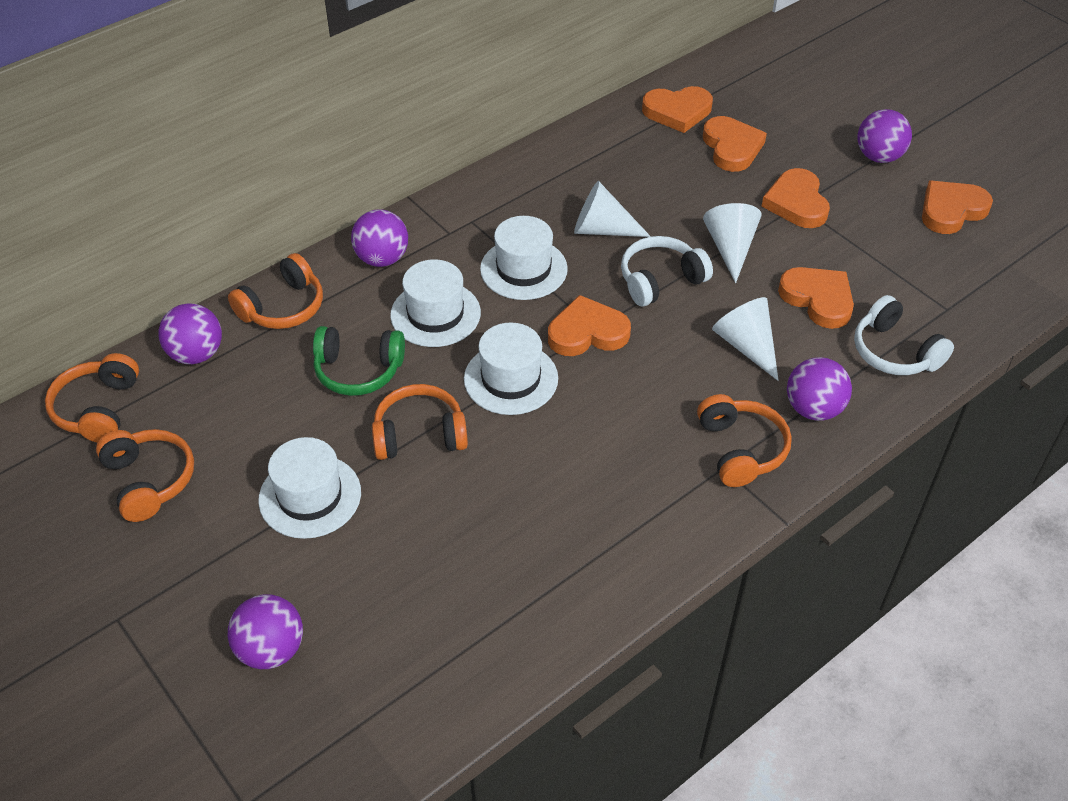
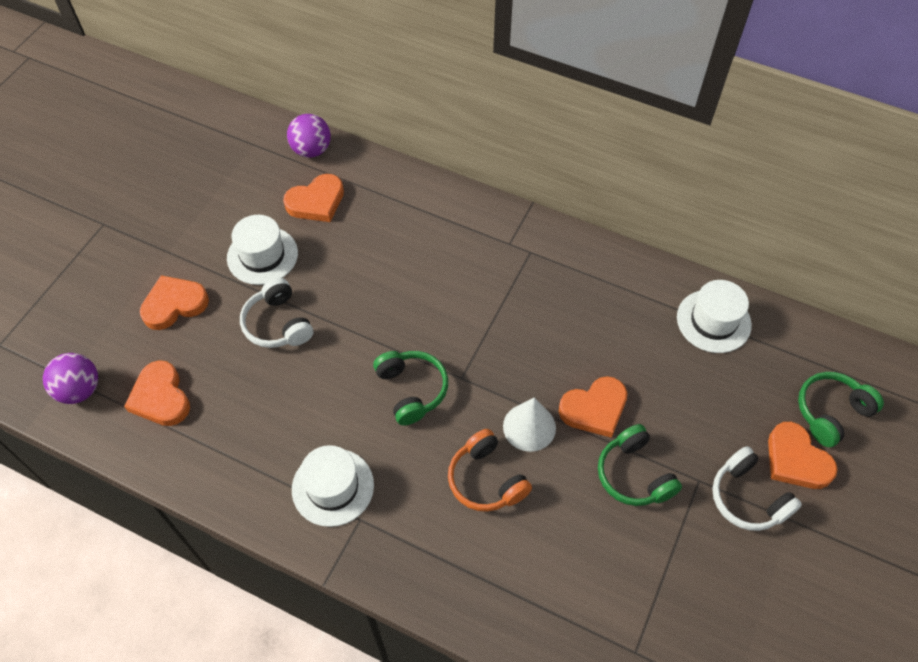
green headphones: 1 -> 3
orange headphones: 5 -> 1
orange heart: 6 -> 5
purple ball: 5 -> 2
white cone: 3 -> 1
white hat: 4 -> 3

